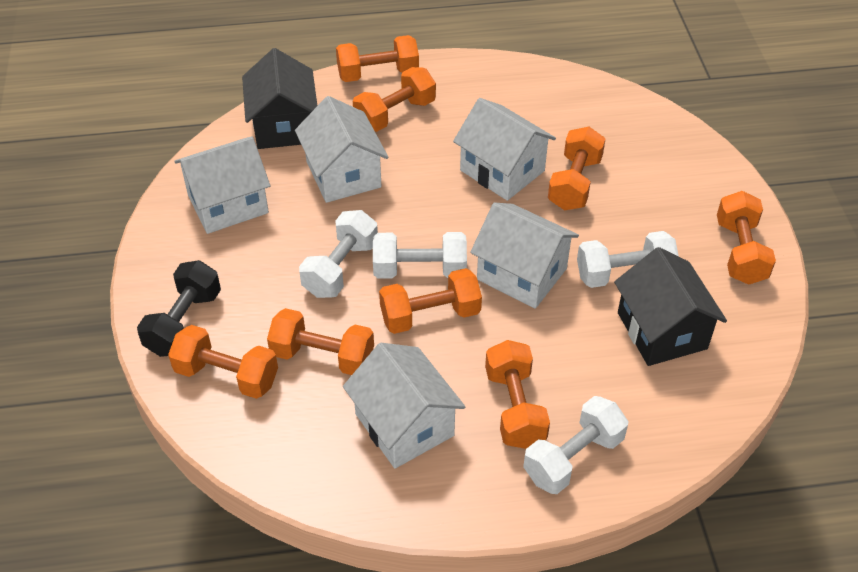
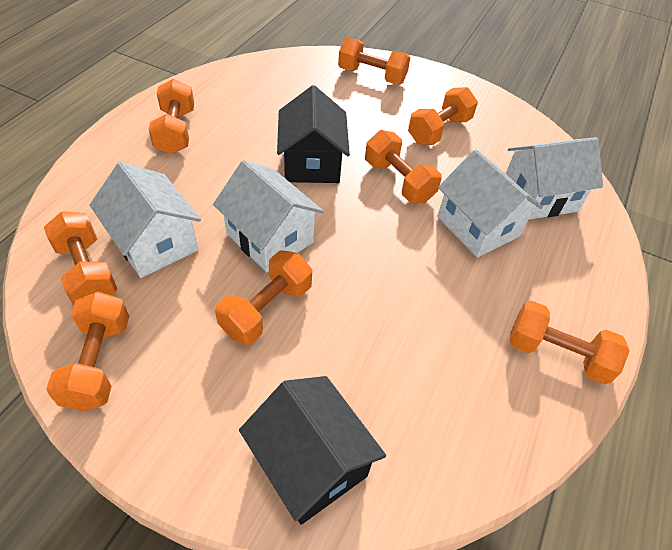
black dumbbell: 1 -> 0
white dumbbell: 4 -> 0
white house: 5 -> 4

